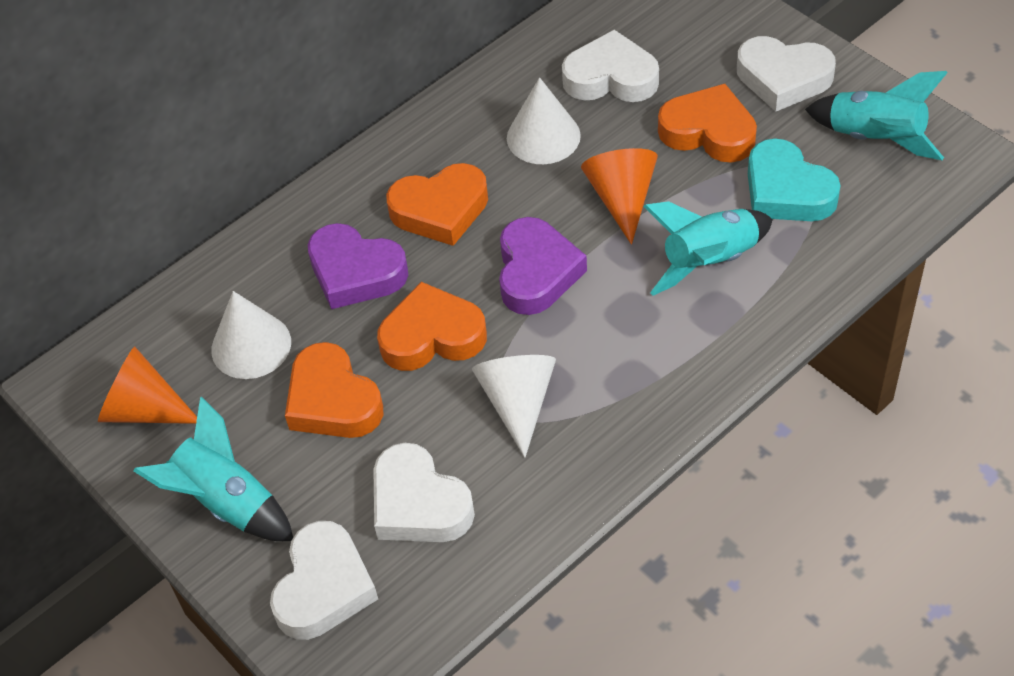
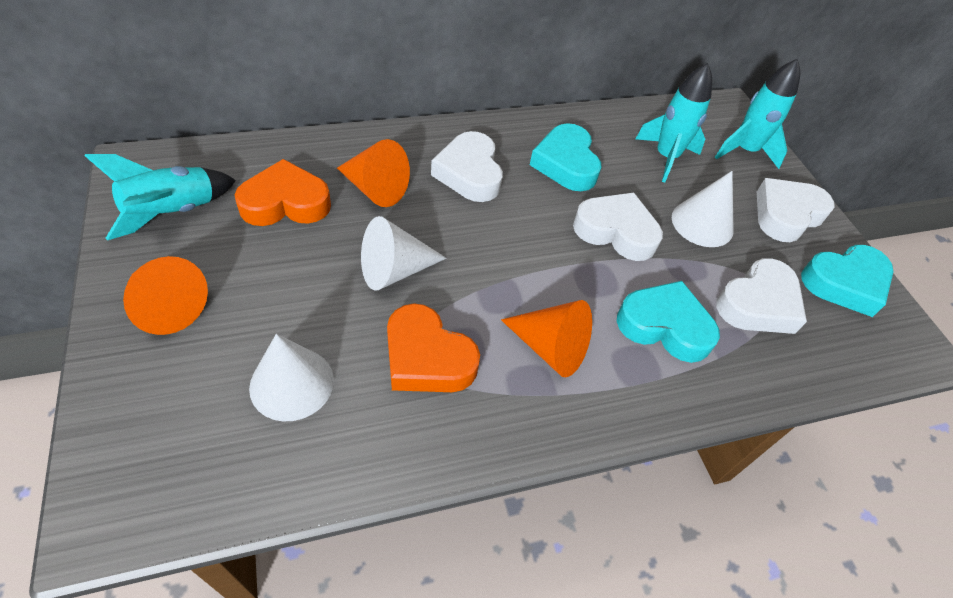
orange cone: 2 -> 3
orange heart: 4 -> 2
purple heart: 2 -> 0
turquoise heart: 1 -> 3

